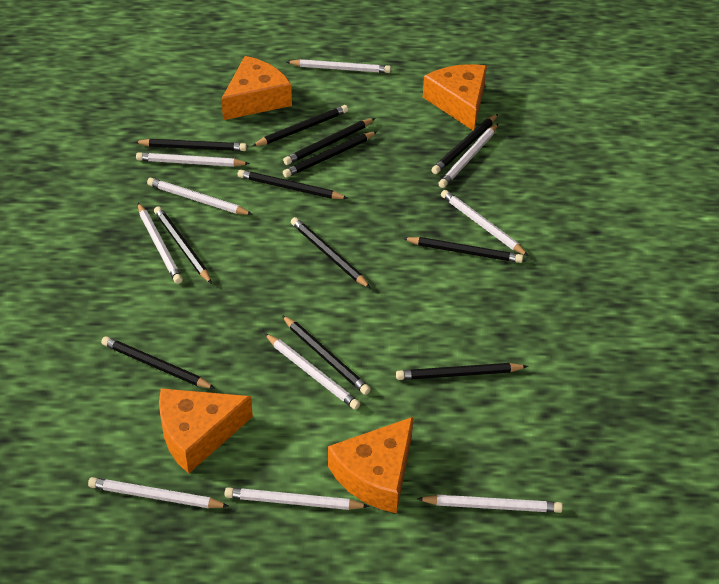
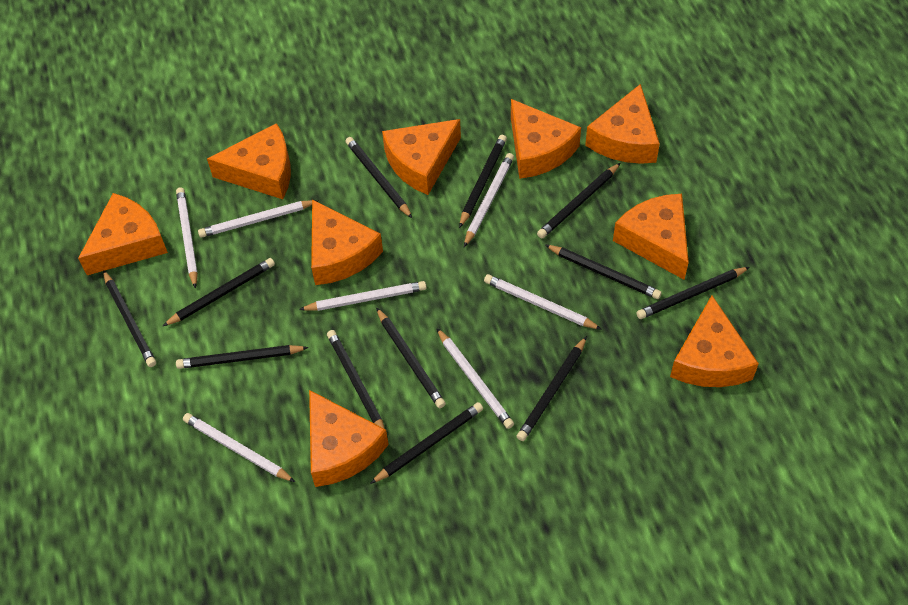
orange cheese: 4 -> 9
white pencil: 10 -> 7

